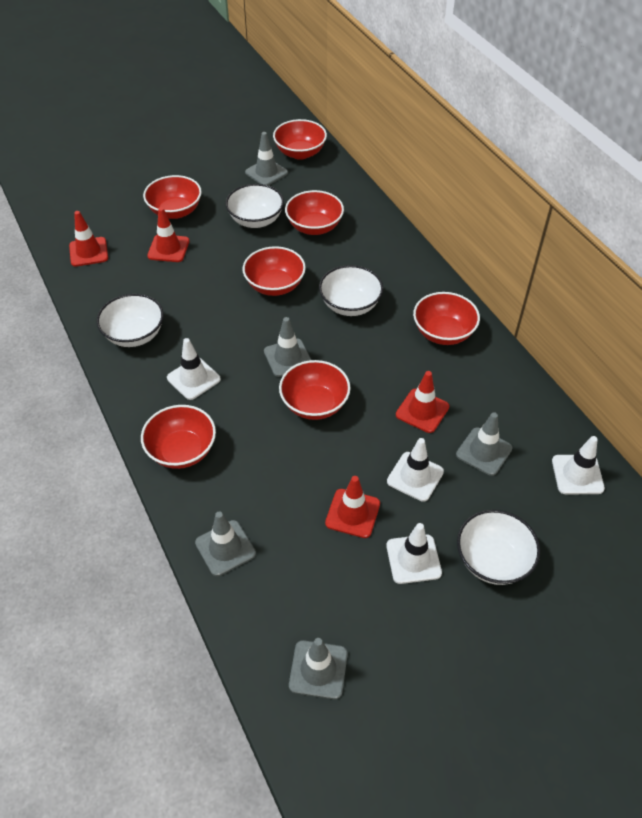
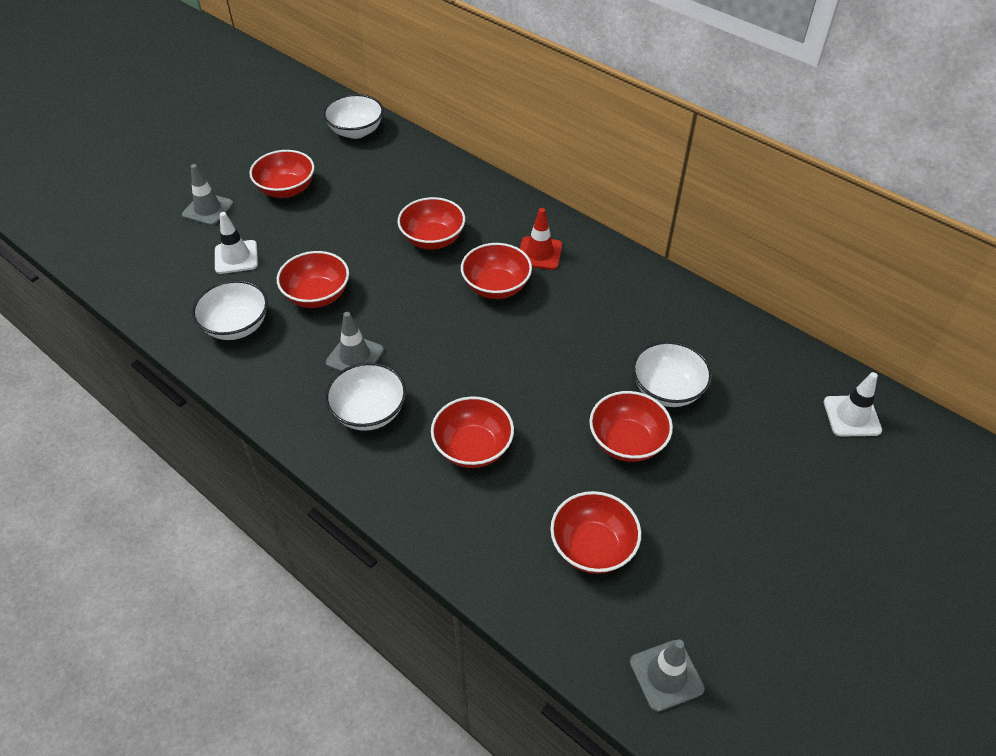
grey traffic cone: 5 -> 3
red traffic cone: 4 -> 1
white traffic cone: 4 -> 2

